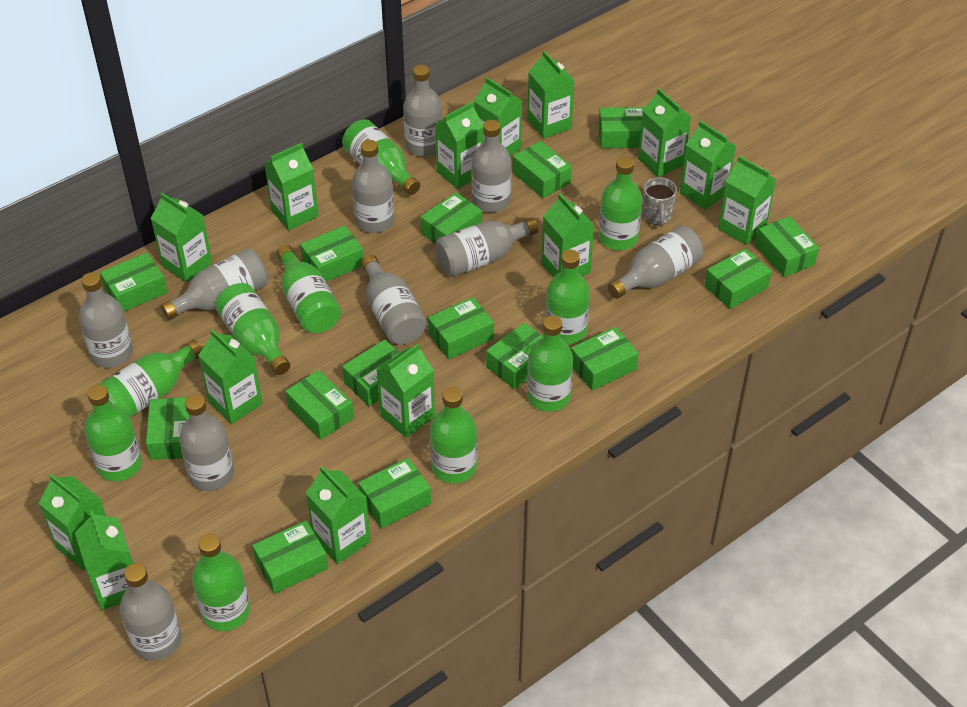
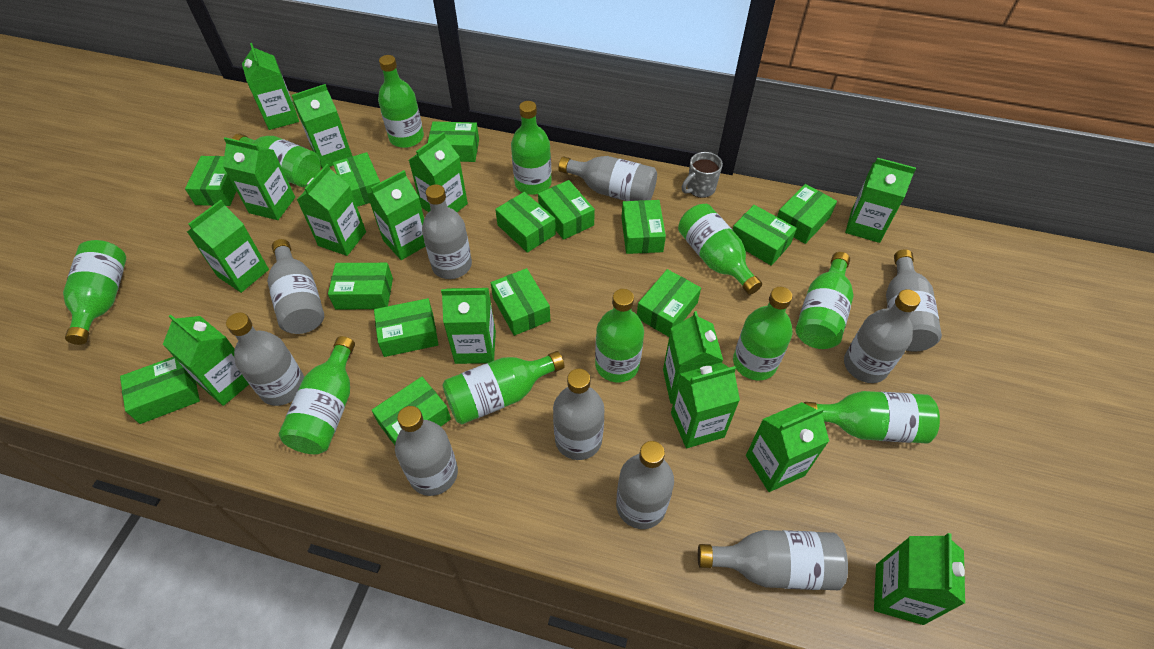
green bottle: 10 -> 11
green box: 15 -> 14

